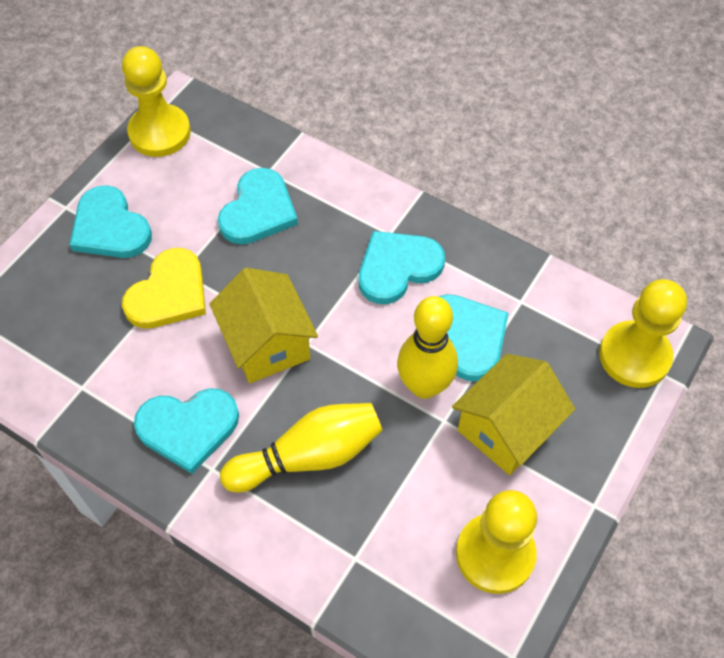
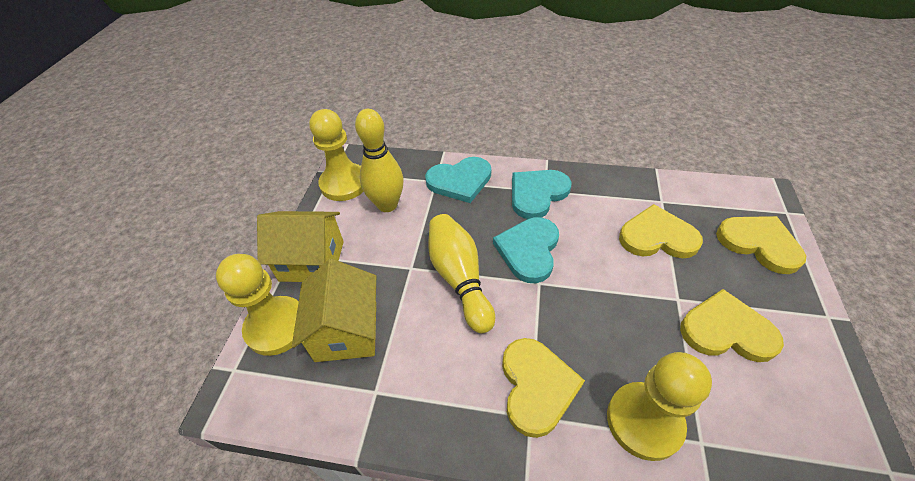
turquoise heart: 5 -> 3
yellow heart: 1 -> 4

